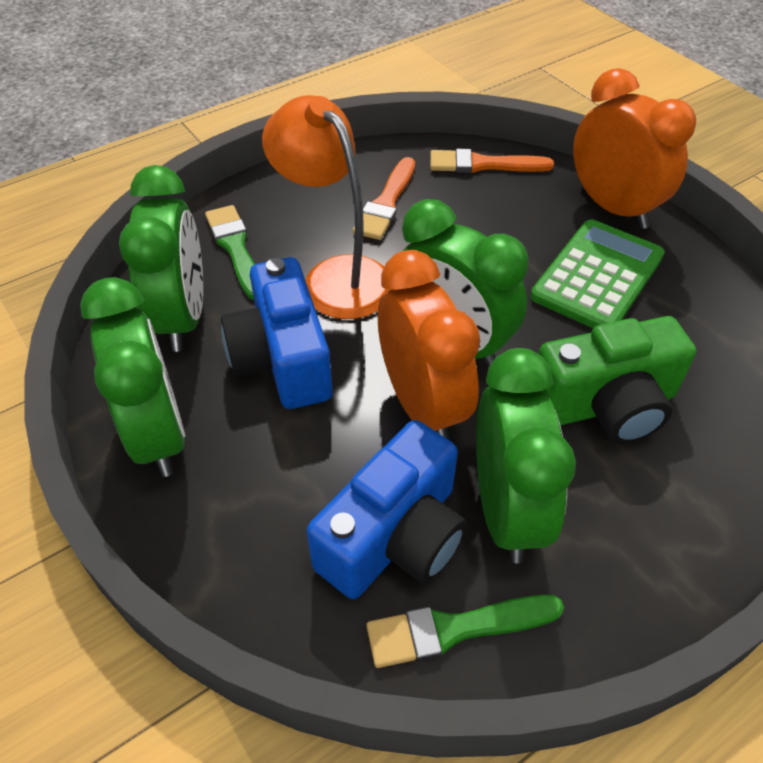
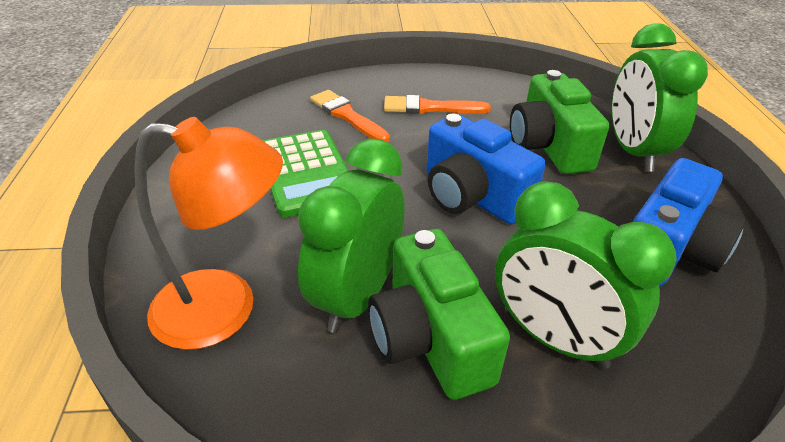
green brush: 2 -> 0
green camera: 1 -> 2
green clock: 4 -> 3
orange clock: 2 -> 0

